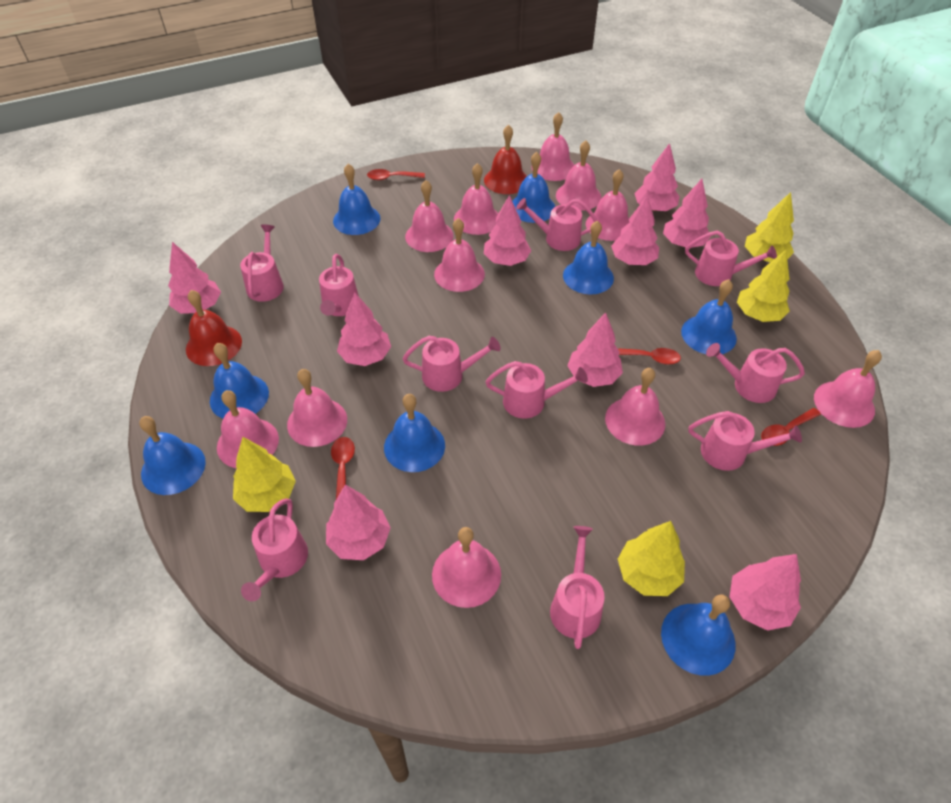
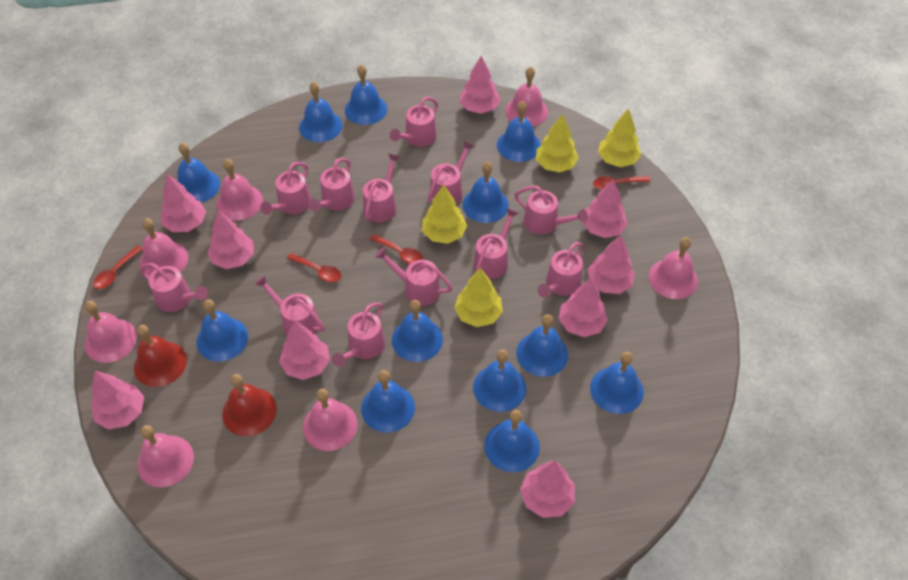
blue bell: 8 -> 12
pink bell: 11 -> 7
pink watering can: 10 -> 12

